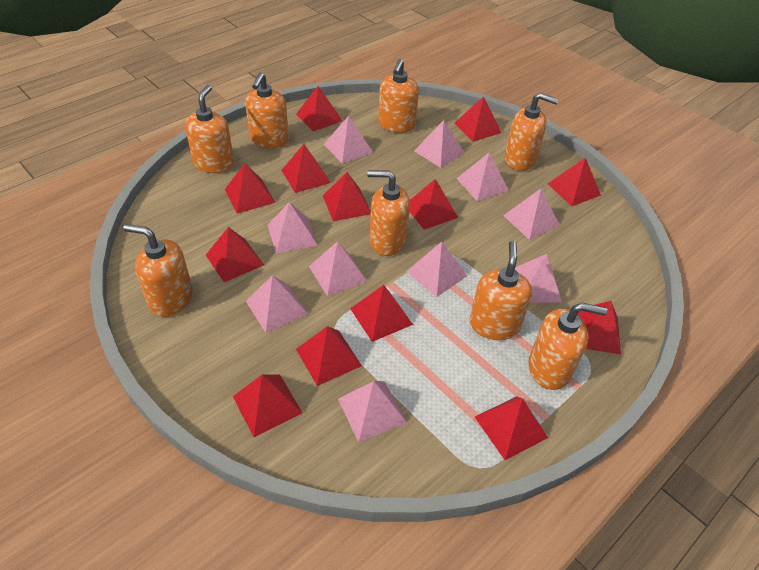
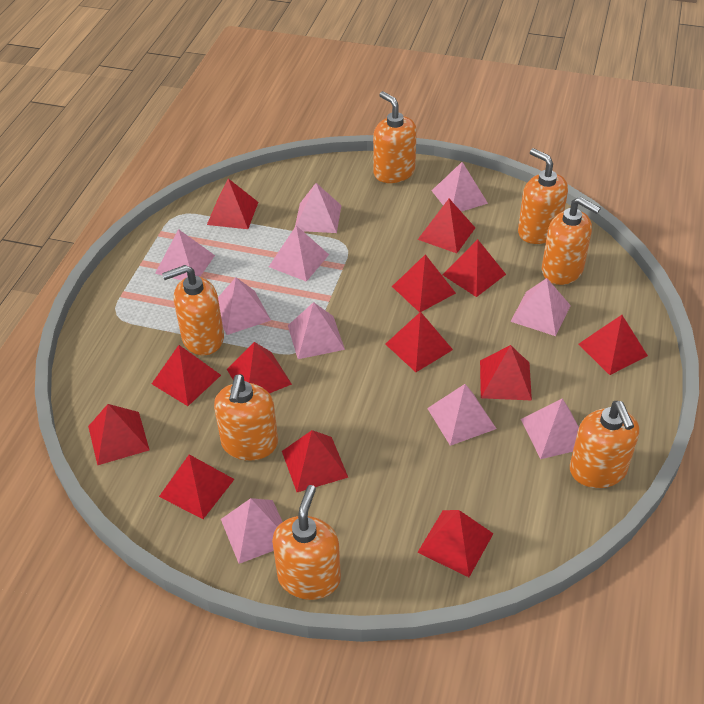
orange soap dispenser: 8 -> 7

